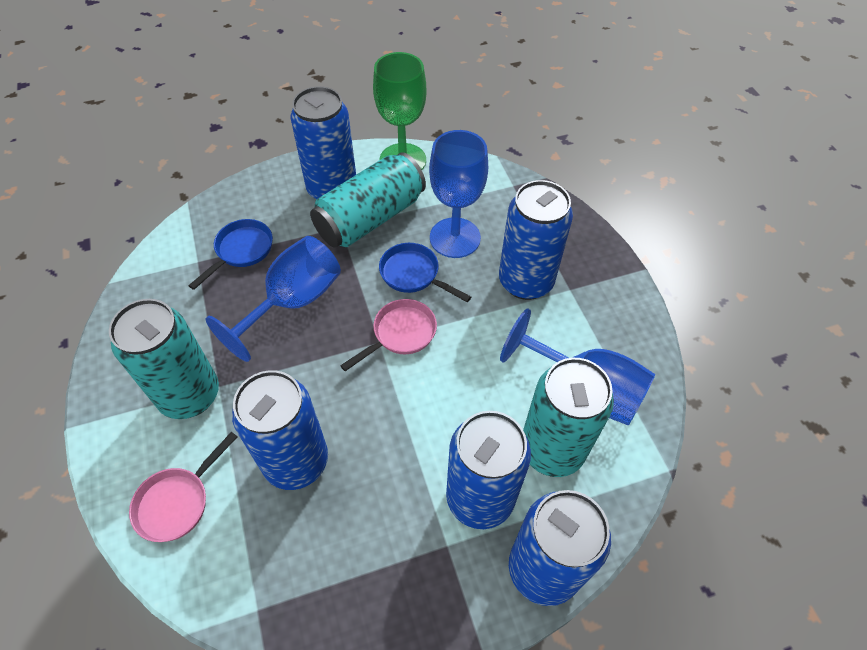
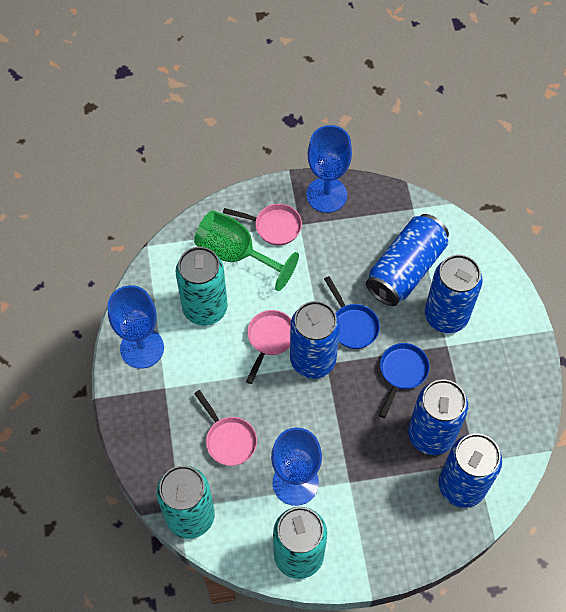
pink pan: 2 -> 3

